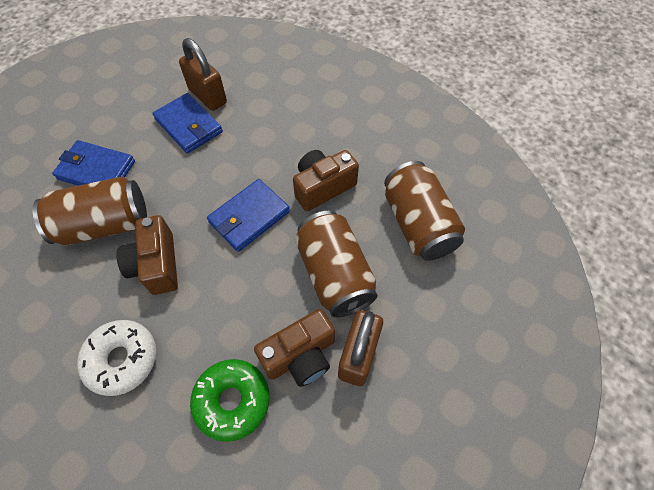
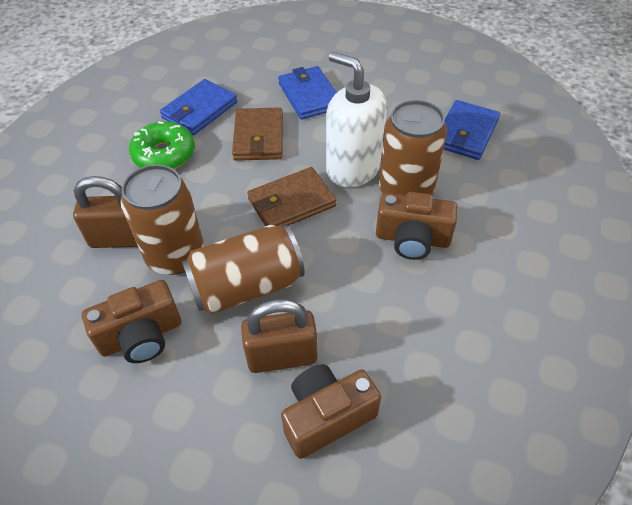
brown wallet: 0 -> 2
white donut: 1 -> 0
white soap dispenser: 0 -> 1

